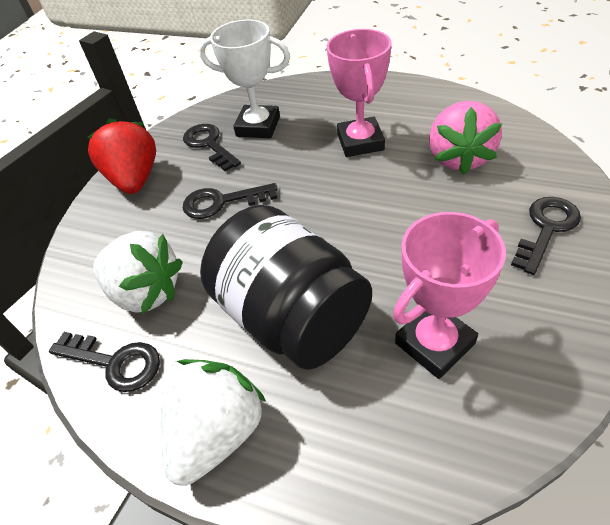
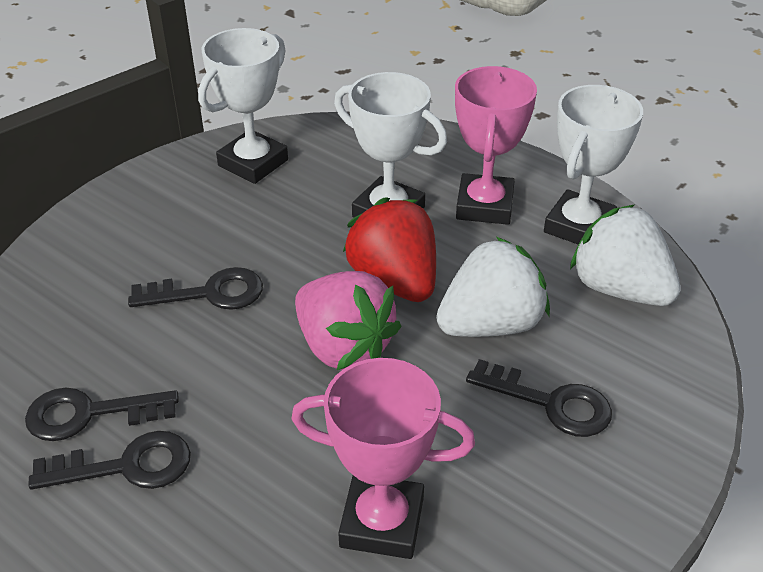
black jar: 1 -> 0
white trophy: 1 -> 3

